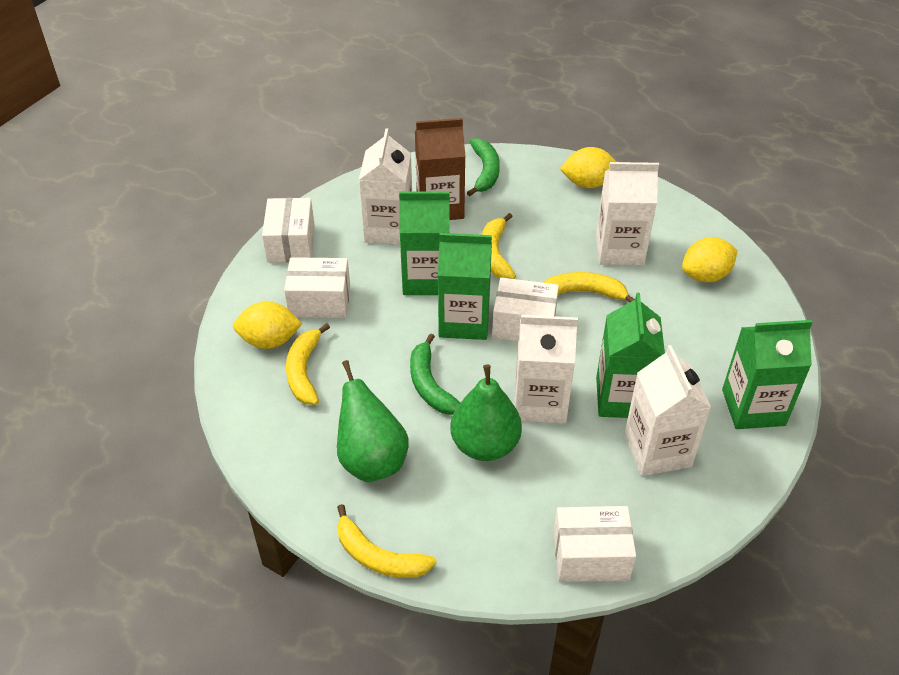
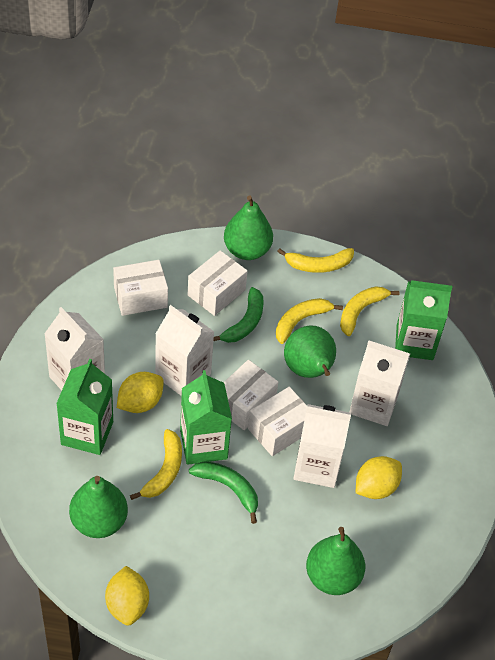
brown carton: 1 -> 0
green carton: 4 -> 3
green pear: 2 -> 4

